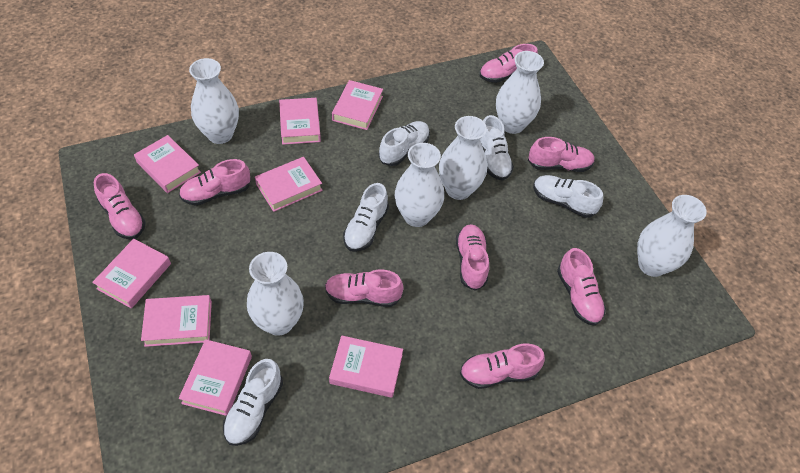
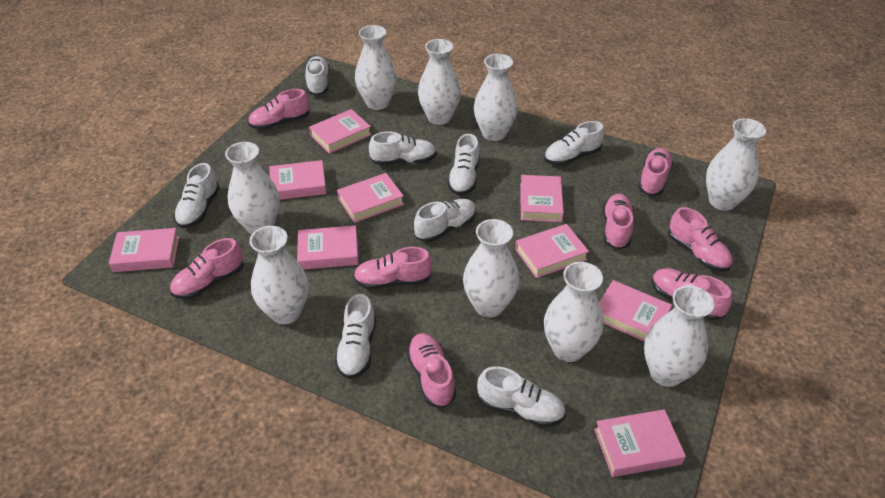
pink book: 8 -> 9
white shoe: 5 -> 8
white vase: 6 -> 9

